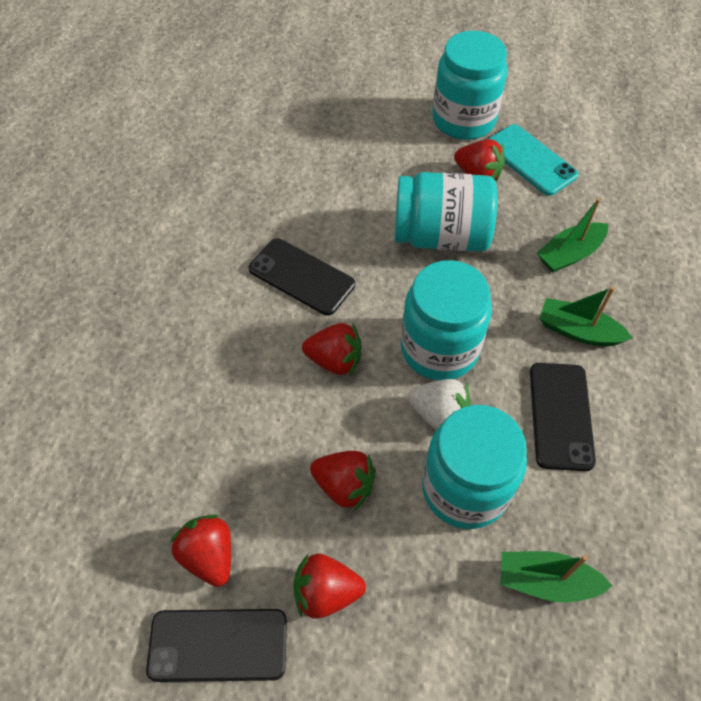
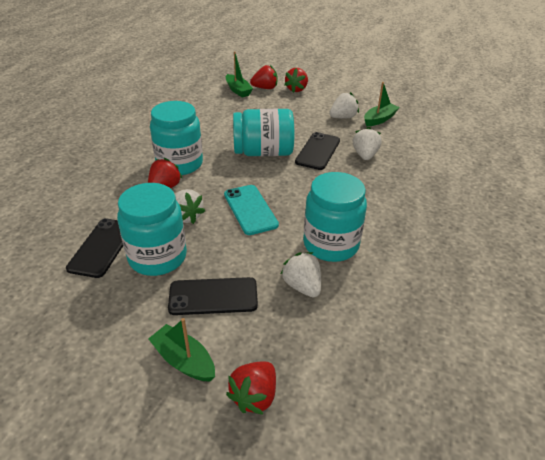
red strawberry: 5 -> 4
white strawberry: 1 -> 4

